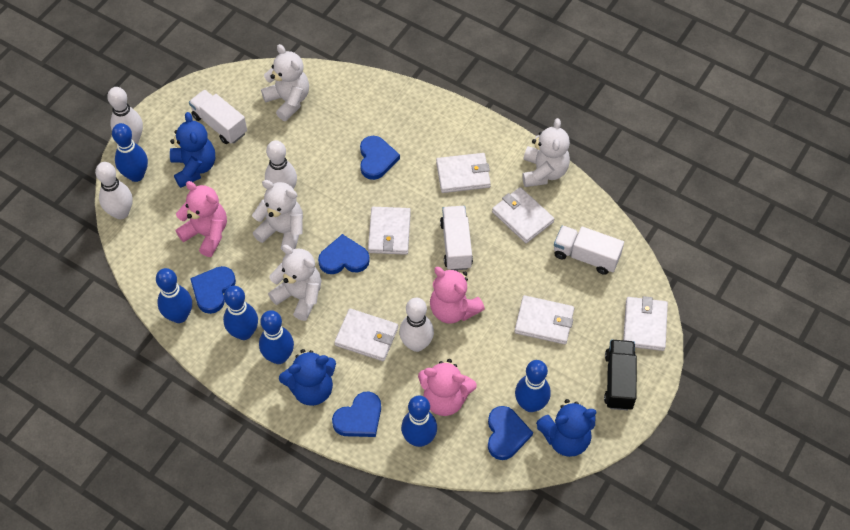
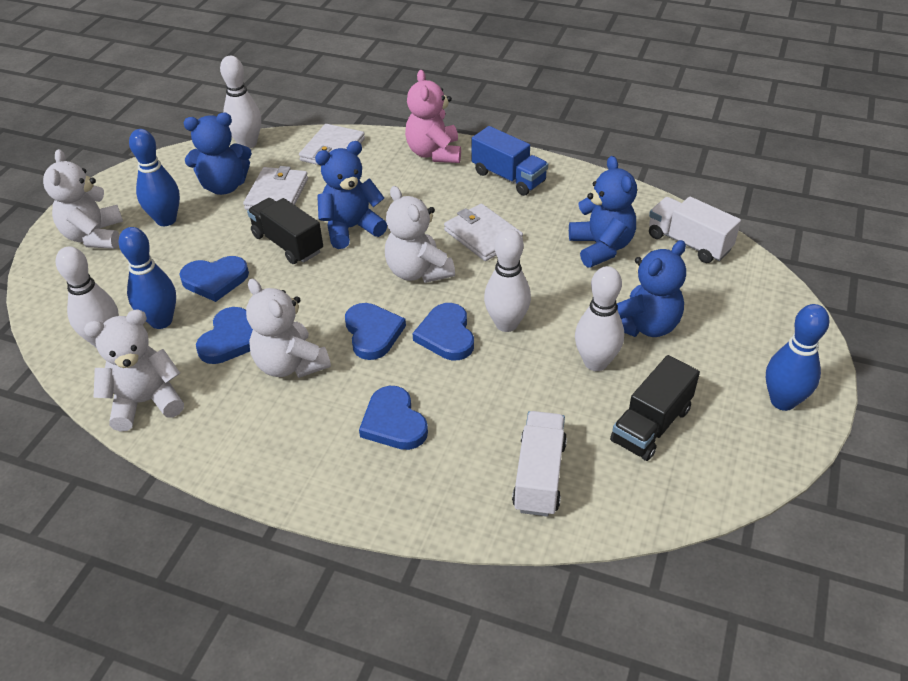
black truck: 1 -> 2
blue bowling pin: 6 -> 3
blue teddy bear: 3 -> 4
blue truck: 0 -> 1
pink teddy bear: 3 -> 1
white truck: 3 -> 2
white wallet: 6 -> 3

